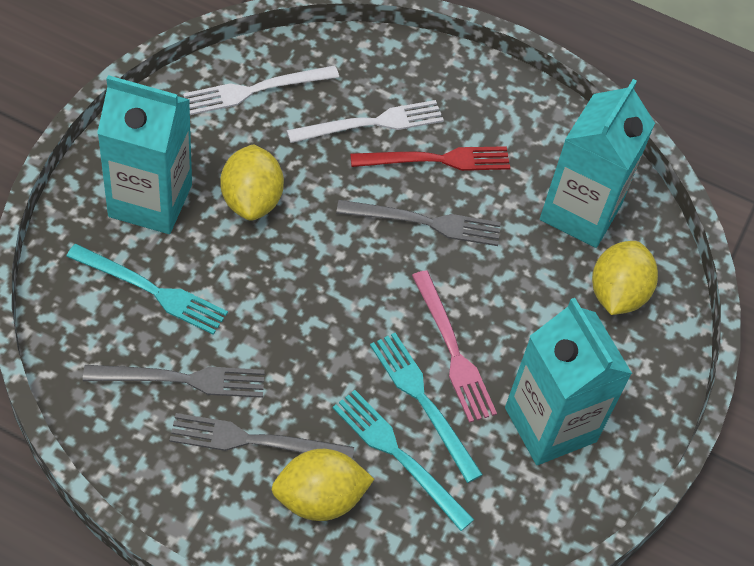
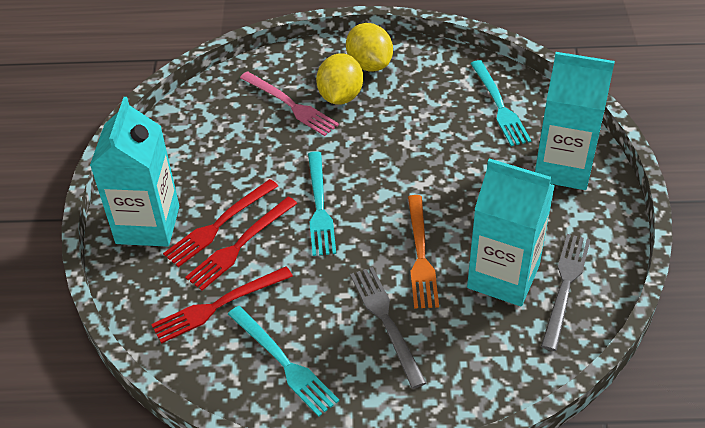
grey fork: 3 -> 2
orange fork: 0 -> 1
red fork: 1 -> 3
white fork: 2 -> 0
yellow lemon: 3 -> 2

